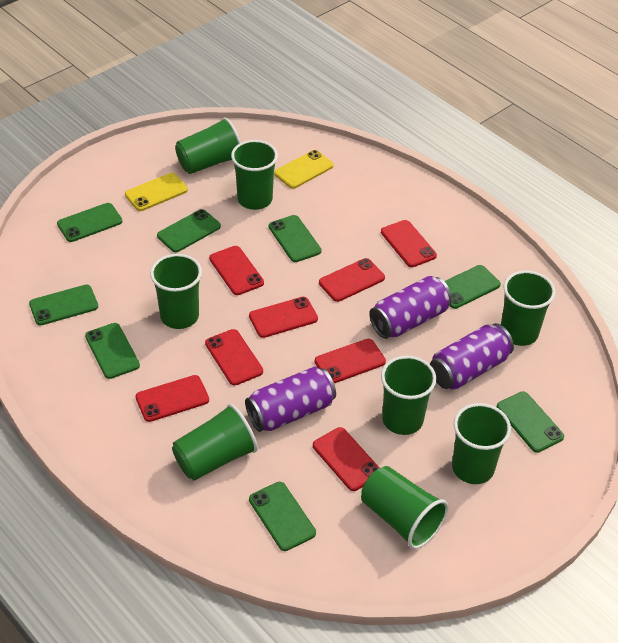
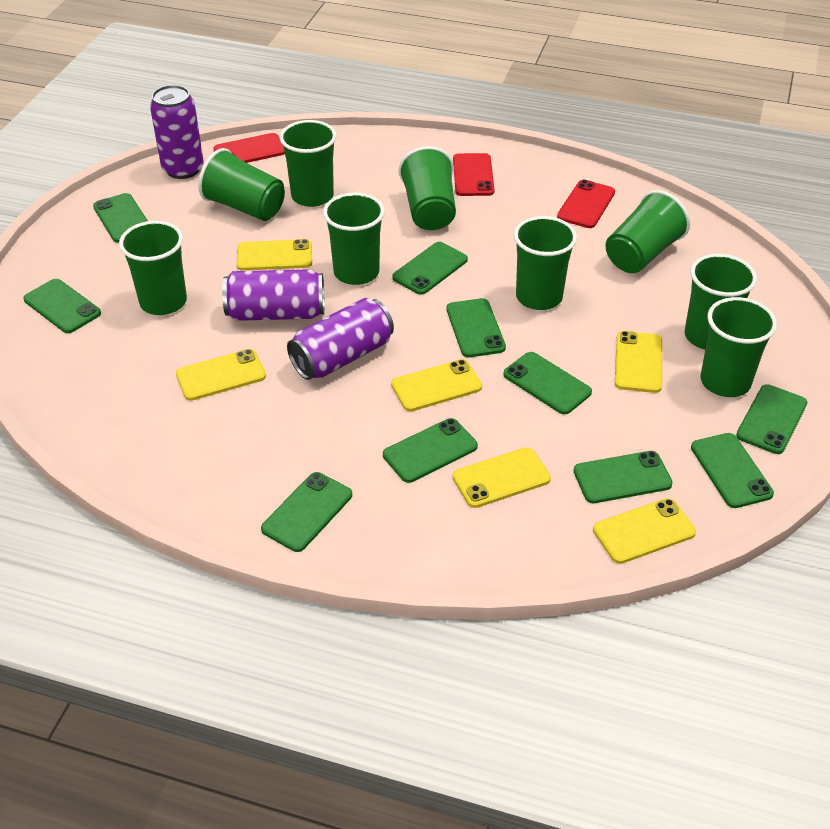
green cup: 8 -> 9
green phone: 8 -> 10
red phone: 8 -> 3
yellow phone: 2 -> 6

